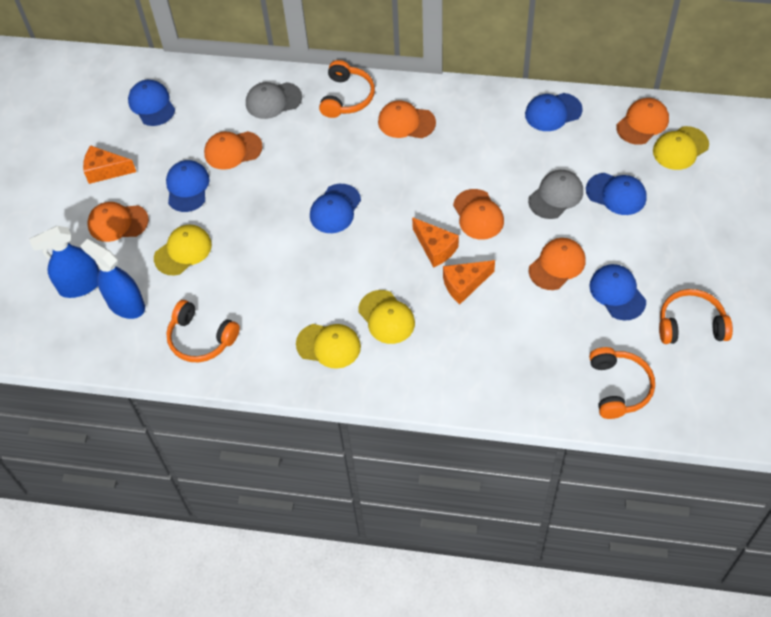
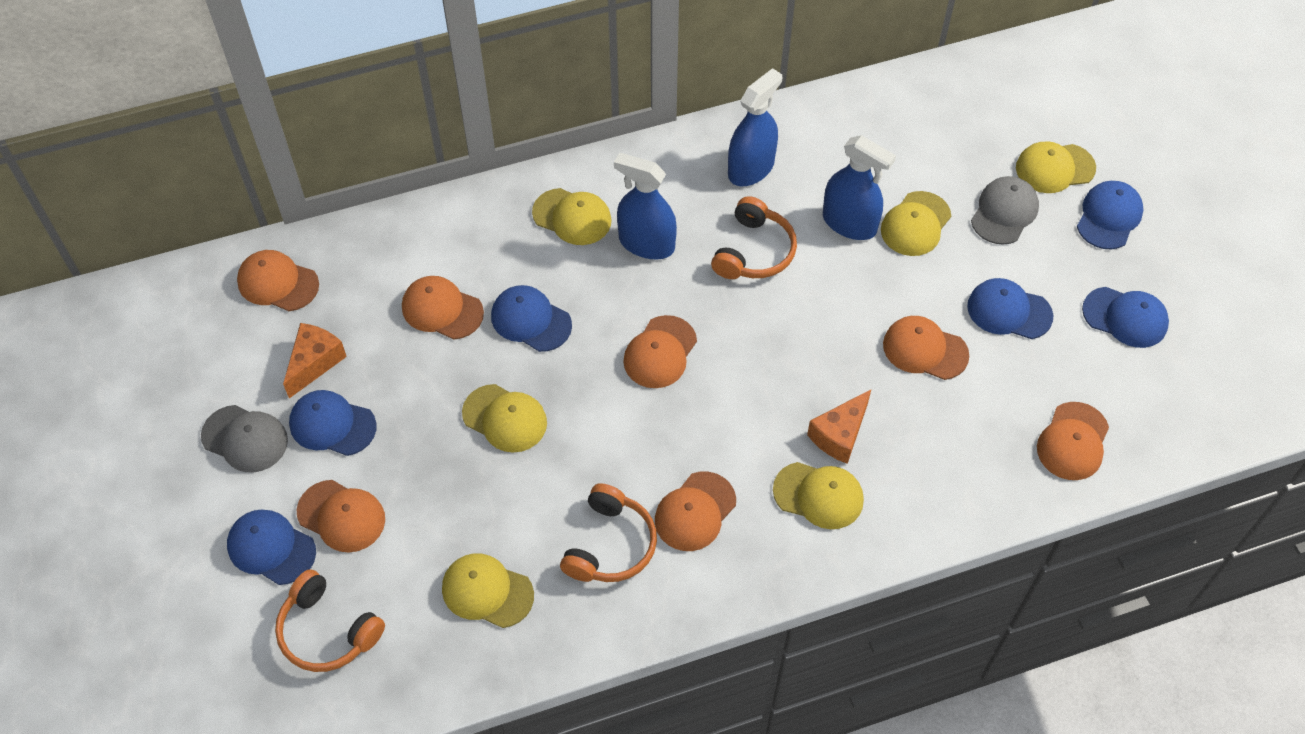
blue spray bottle: 2 -> 3
orange cap: 6 -> 7
orange cheese: 3 -> 2
orange headphones: 4 -> 3
yellow cap: 4 -> 6

